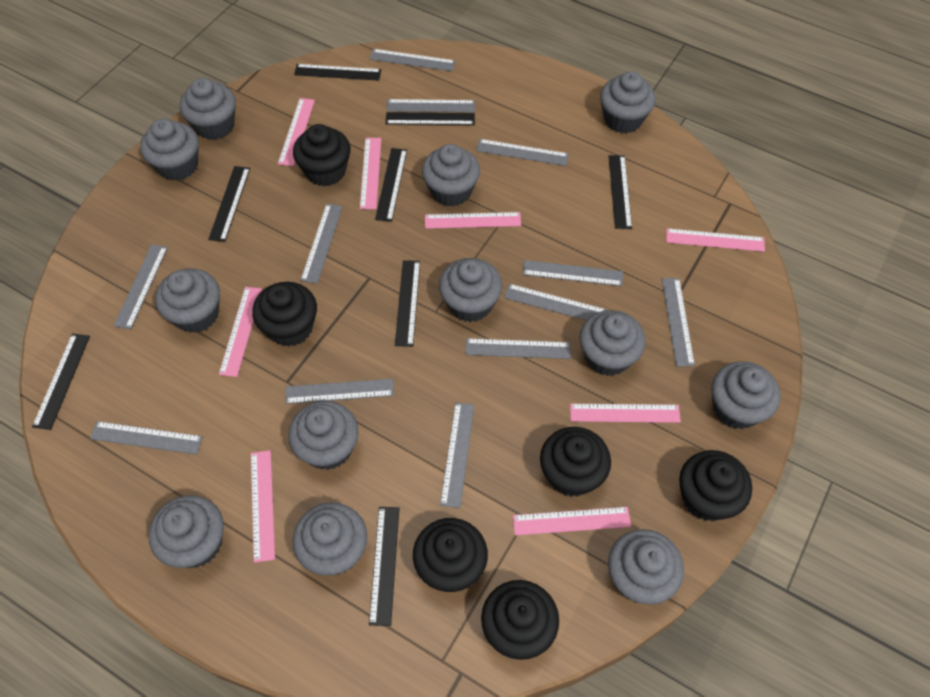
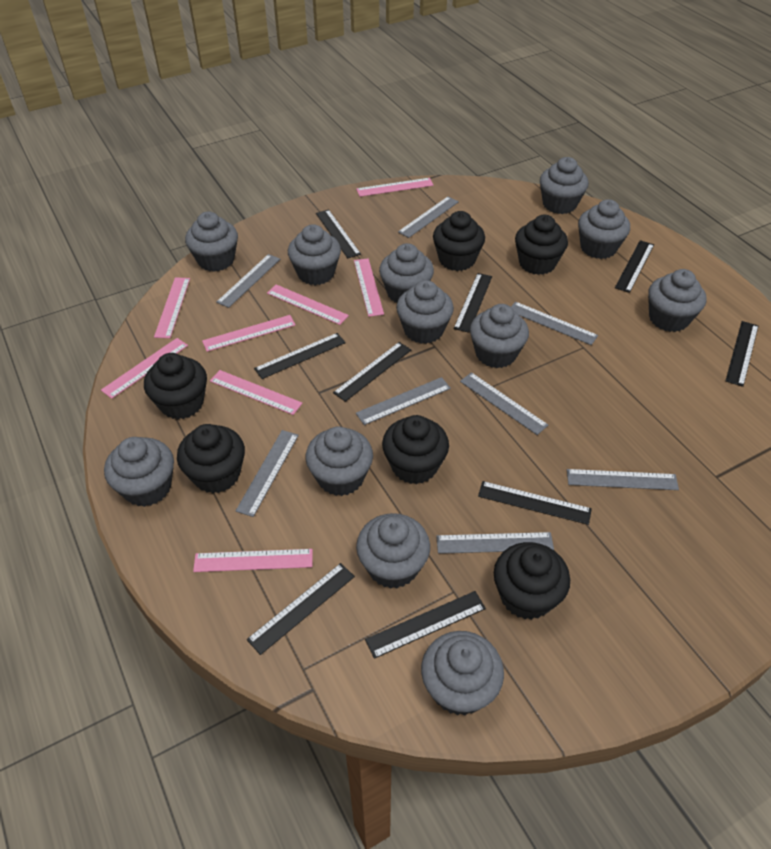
black ruler: 8 -> 9
grey ruler: 12 -> 8

